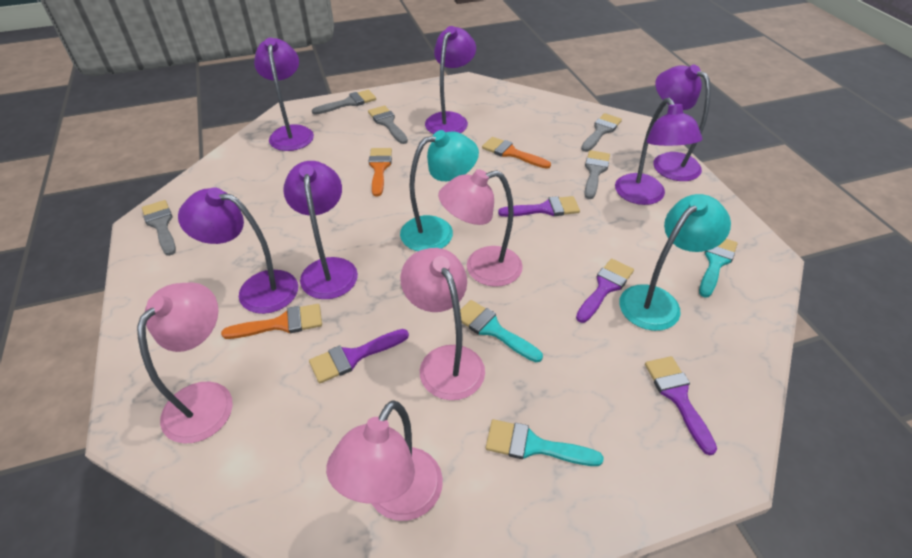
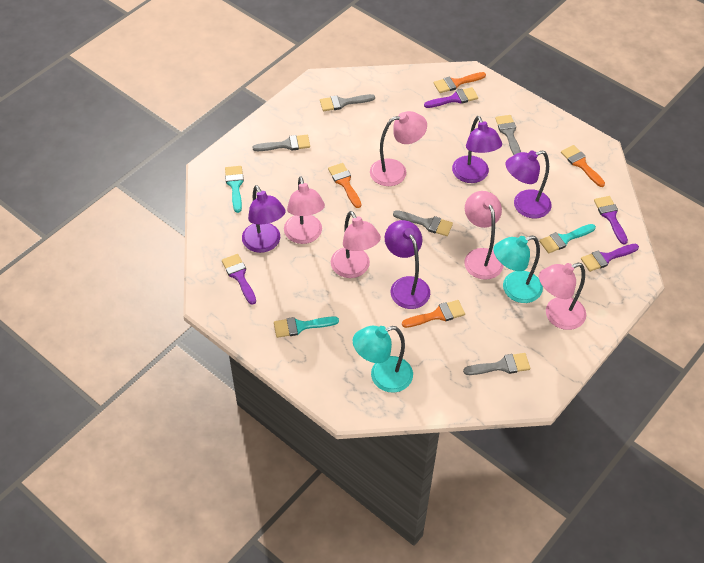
orange brush: 3 -> 4
pink lamp: 4 -> 5
purple lamp: 6 -> 4

